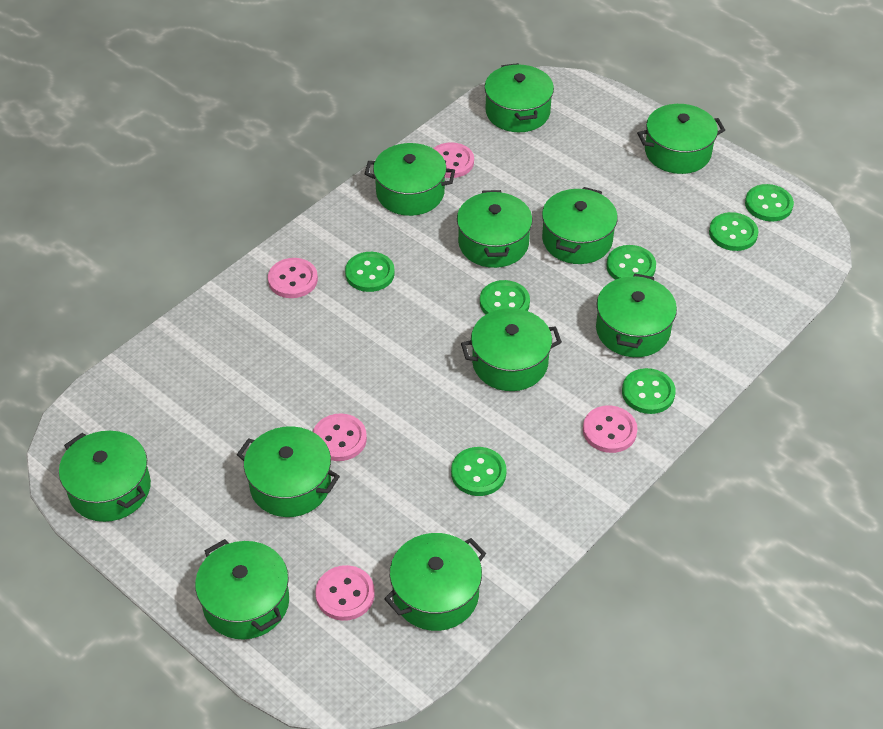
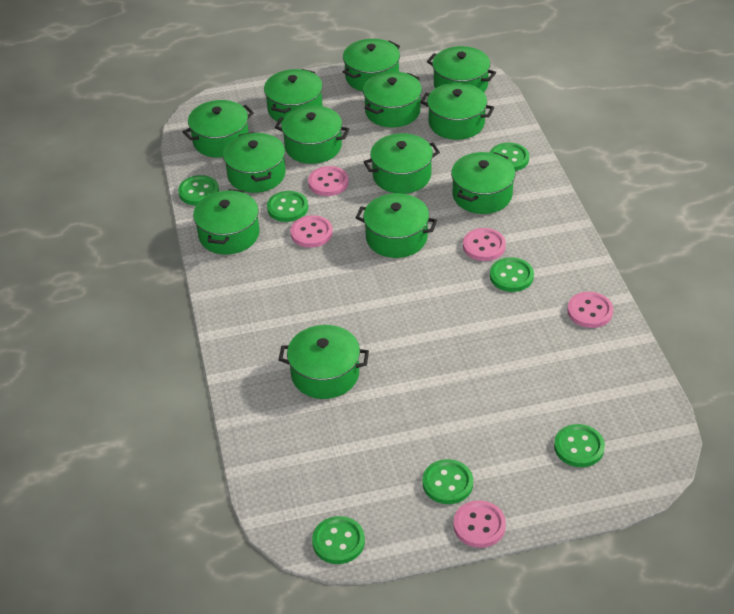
green pot: 11 -> 13

